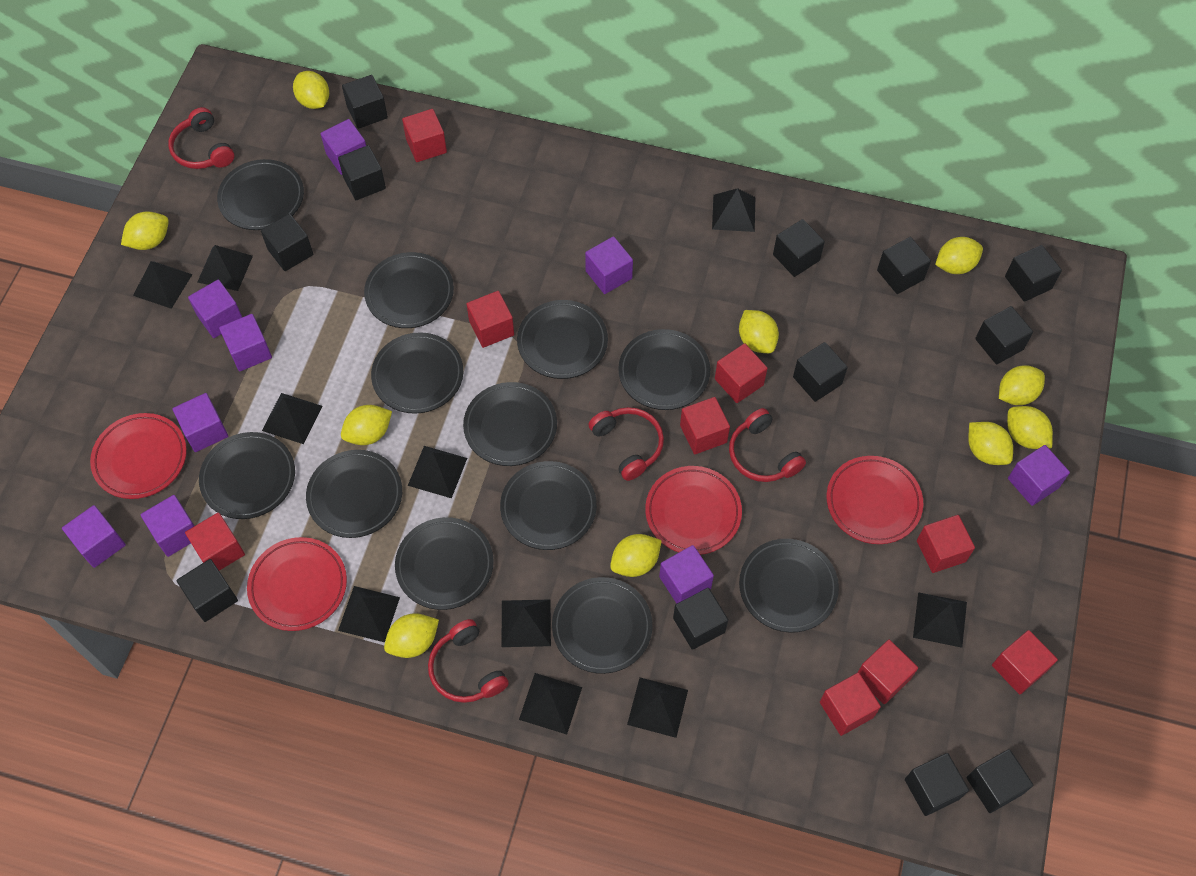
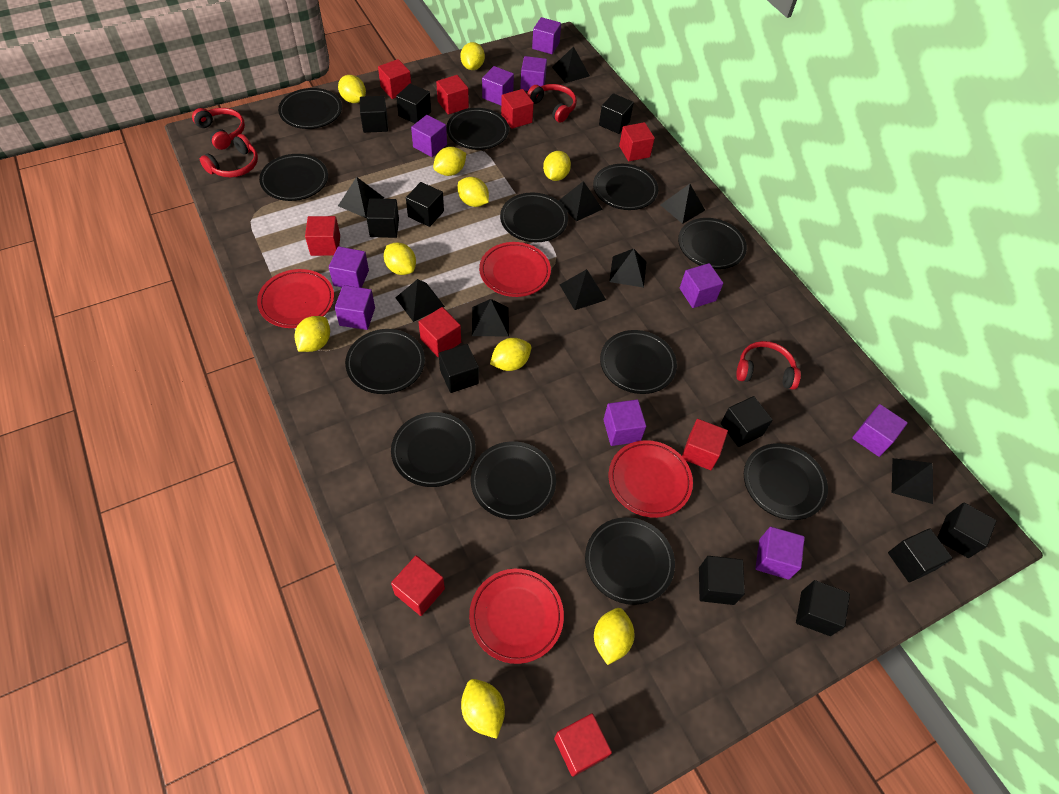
black cube: 12 -> 11
black pyramid: 10 -> 9
purple cube: 9 -> 10

